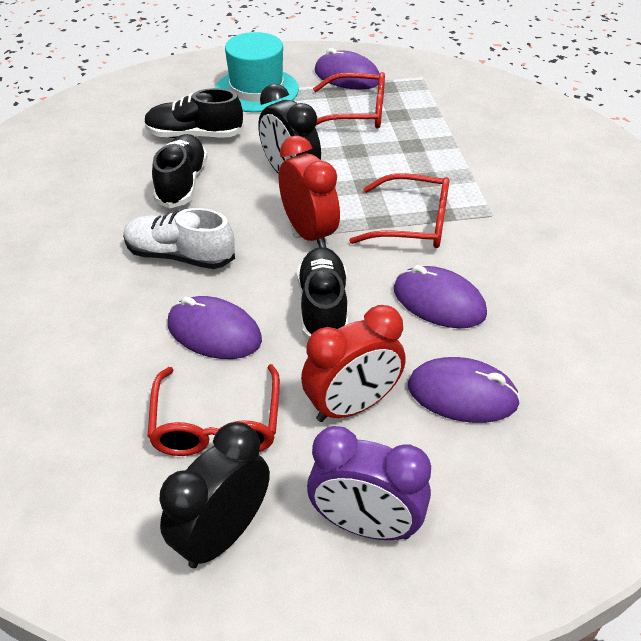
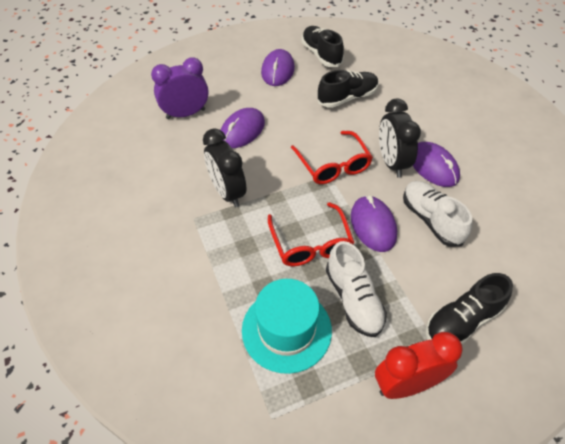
red clock: 2 -> 1
red glasses: 3 -> 2
white shoe: 1 -> 2

